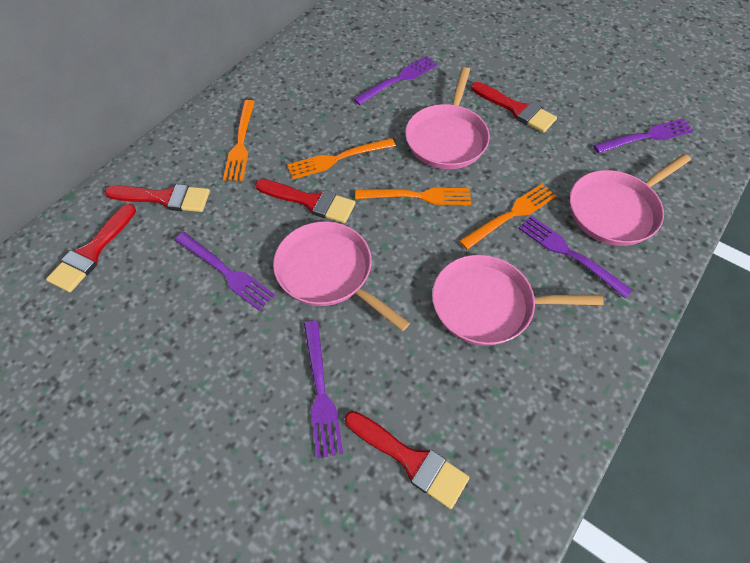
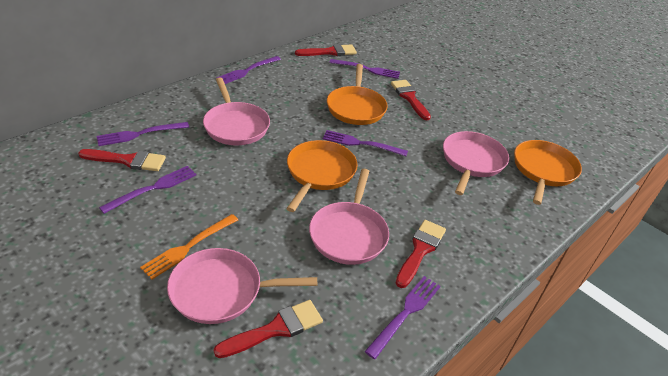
orange fork: 4 -> 1
orange pan: 0 -> 3
purple fork: 5 -> 6

